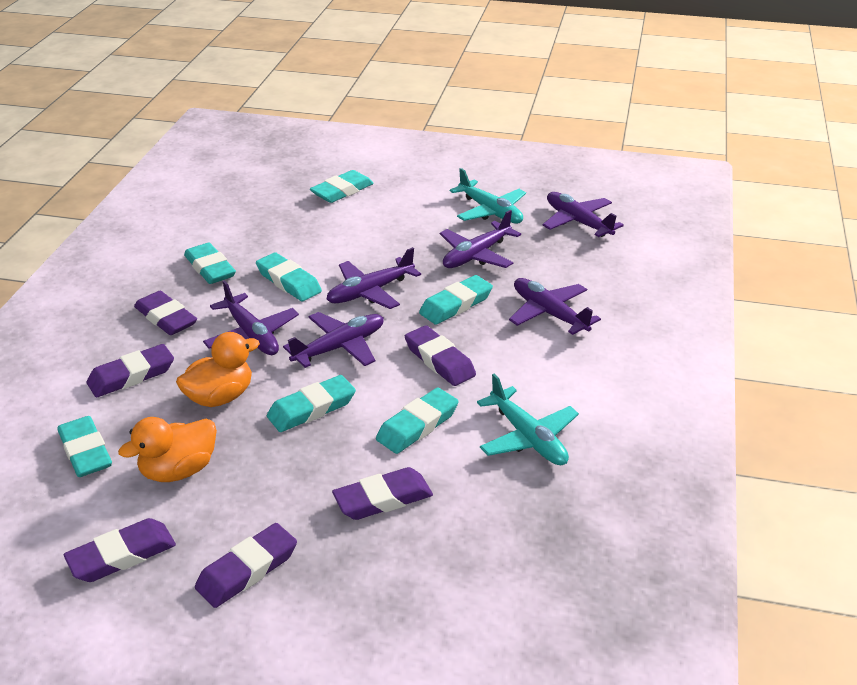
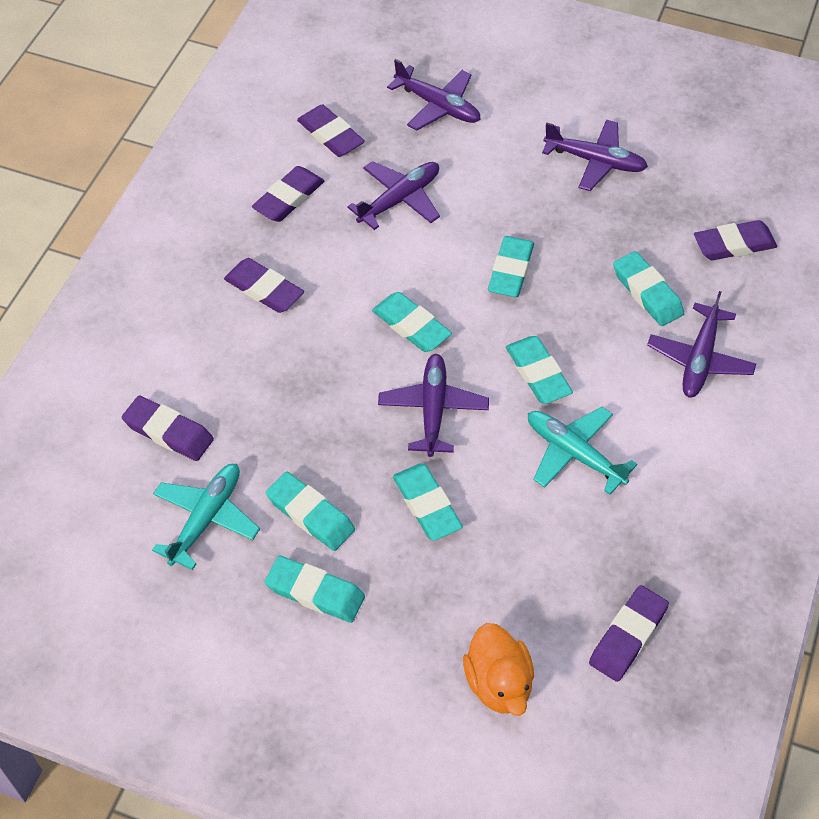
orange duck: 2 -> 1
purple plane: 6 -> 5

